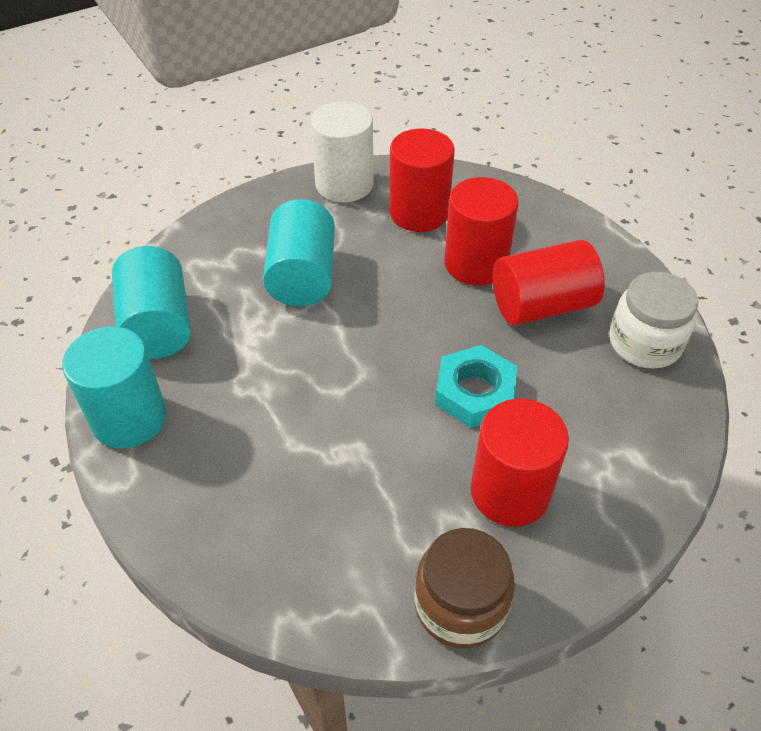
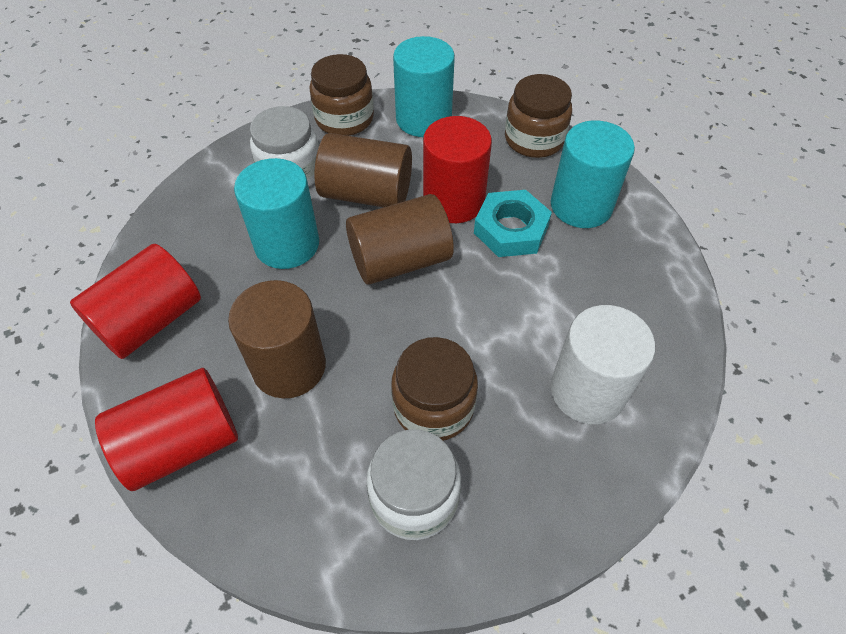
brown cylinder: 0 -> 3
brown jar: 1 -> 3
red cylinder: 4 -> 3
white jar: 1 -> 2

